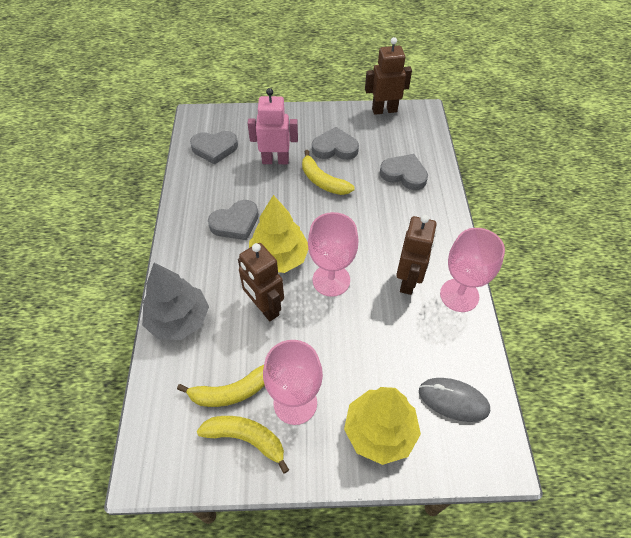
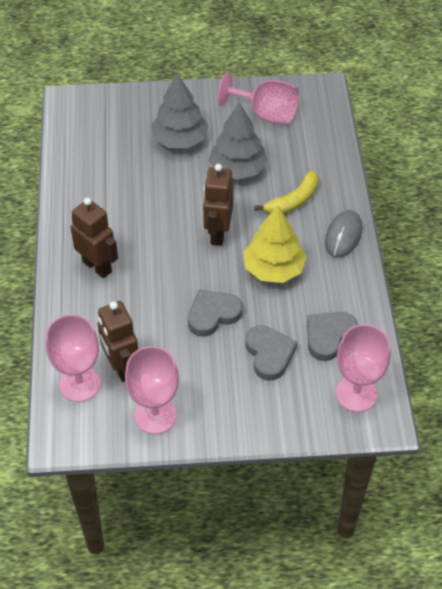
grey heart: 4 -> 3
grey tree: 1 -> 2
pink goblet: 3 -> 4
pink robot: 1 -> 0
yellow banana: 3 -> 1
yellow tree: 2 -> 1

